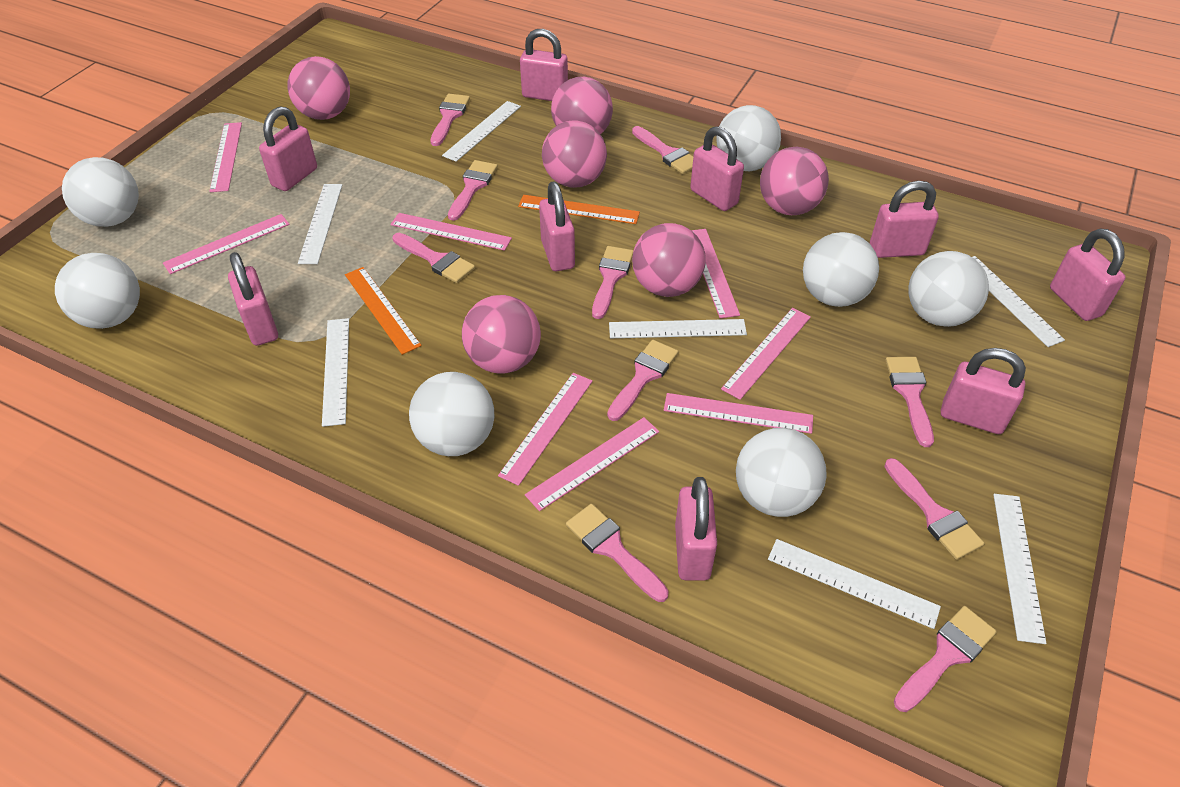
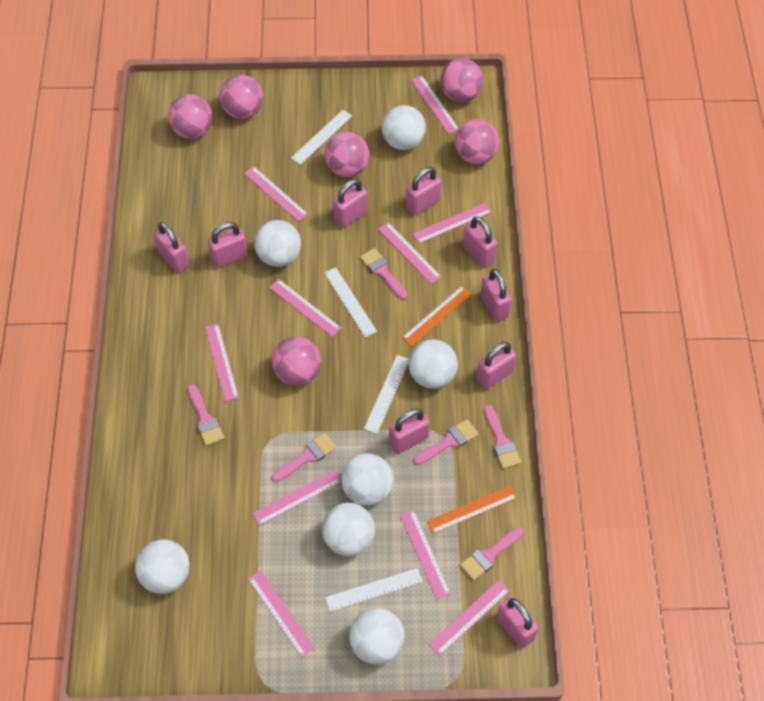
pink brush: 10 -> 6
pink ruler: 8 -> 10
white ruler: 7 -> 4

